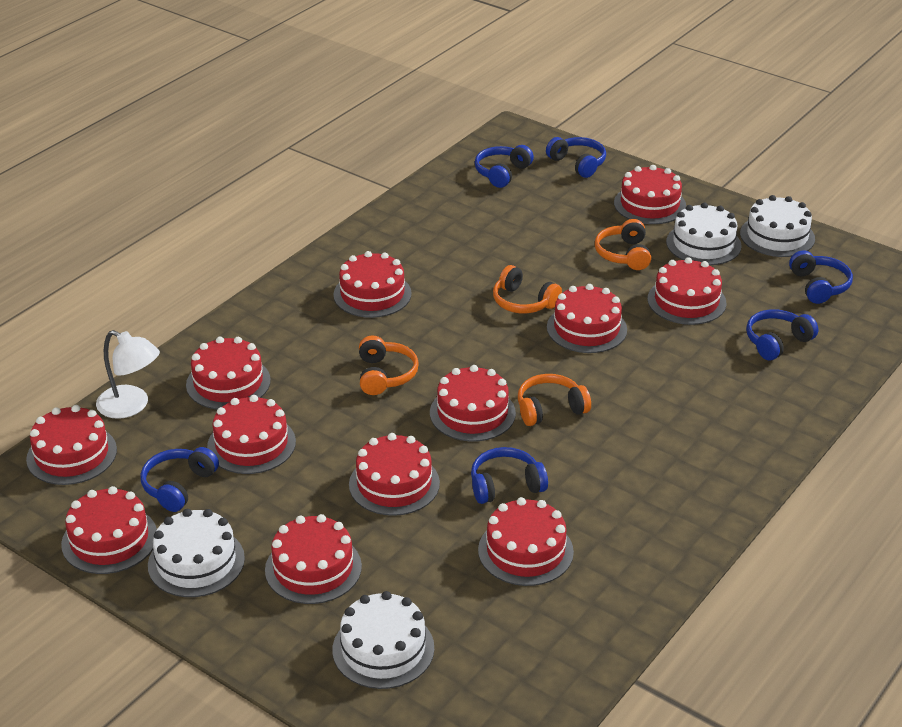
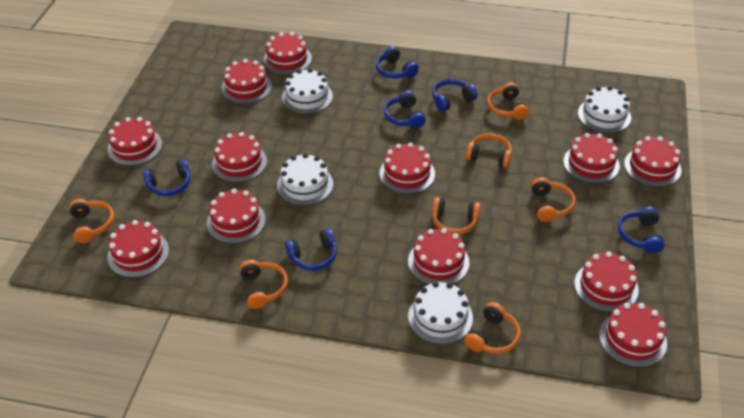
orange headphones: 4 -> 7
white lamp: 1 -> 0

